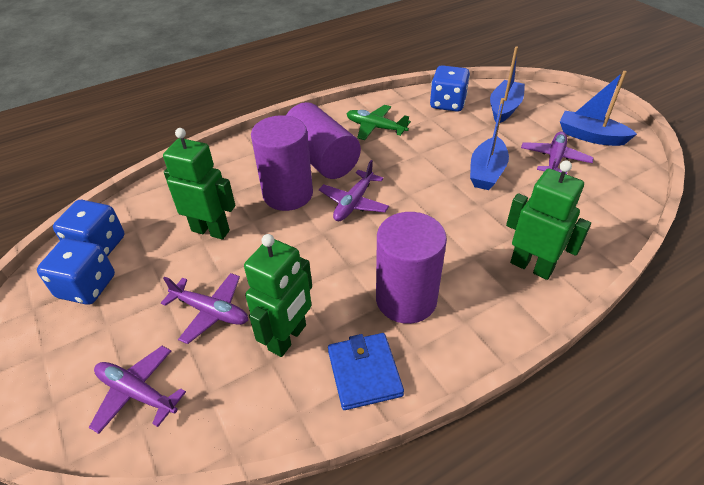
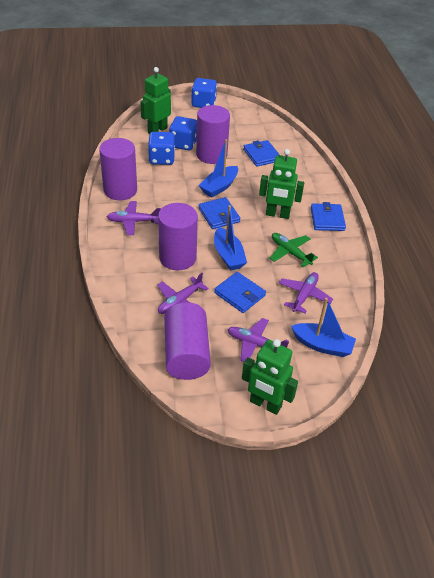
blue wallet: 1 -> 4
purple cylinder: 3 -> 4

